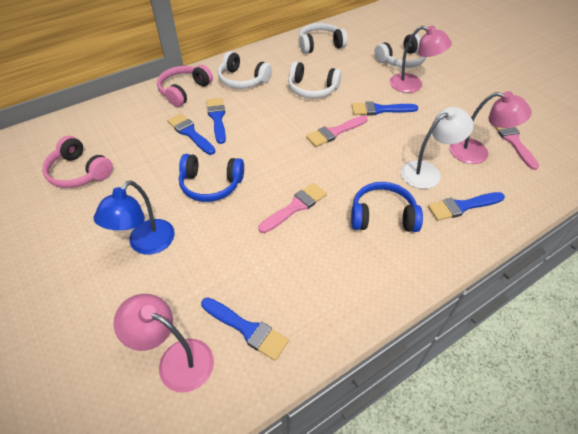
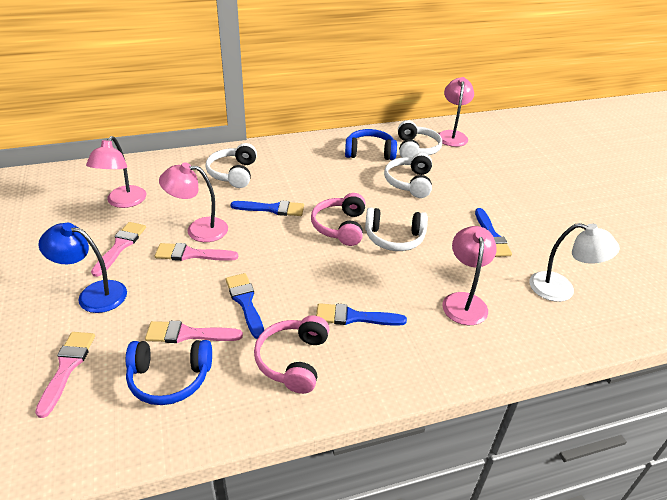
blue brush: 5 -> 4
pink brush: 3 -> 4
pink lamp: 3 -> 4

